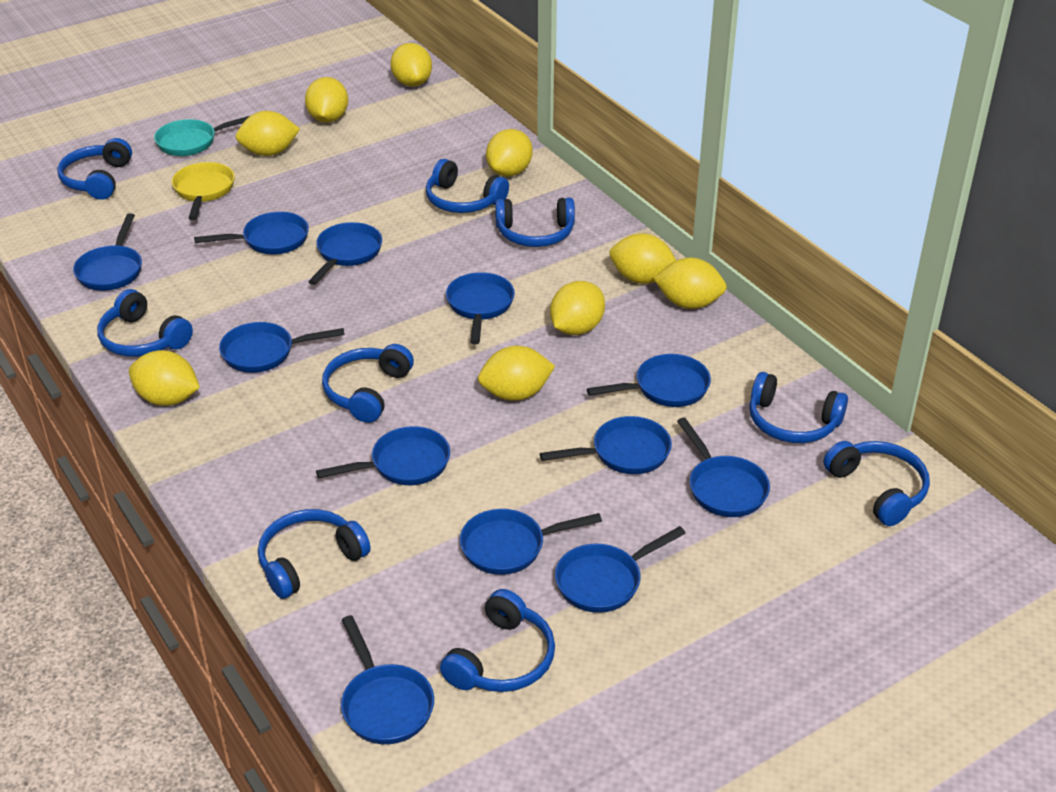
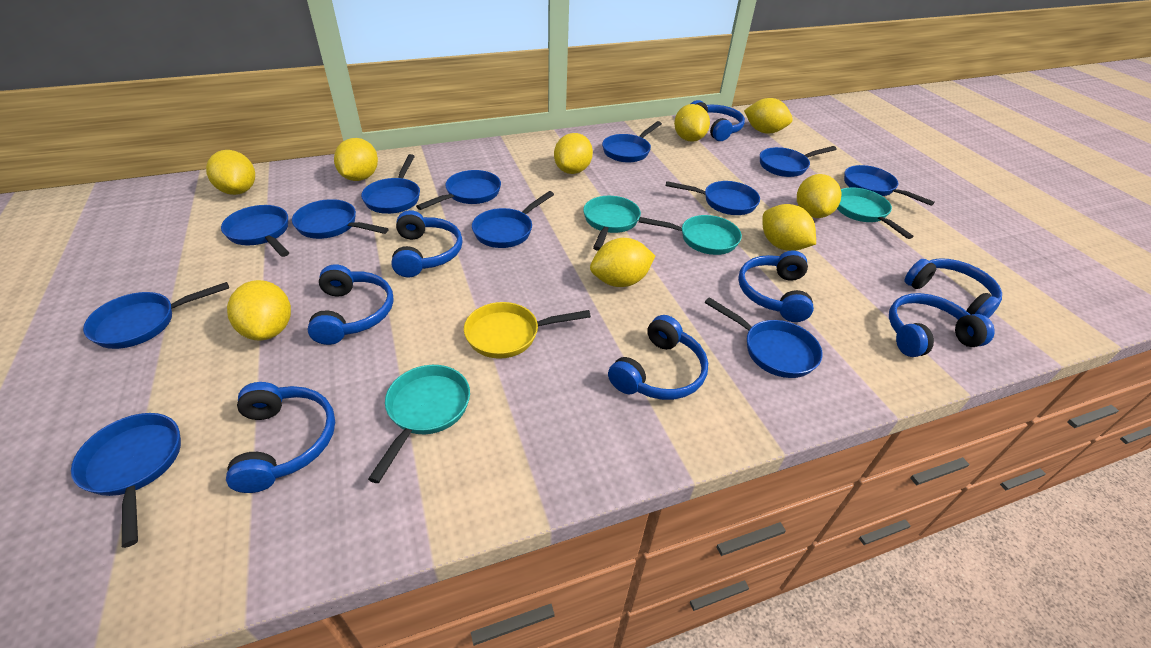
blue headphones: 9 -> 8
turquoise pan: 1 -> 4

